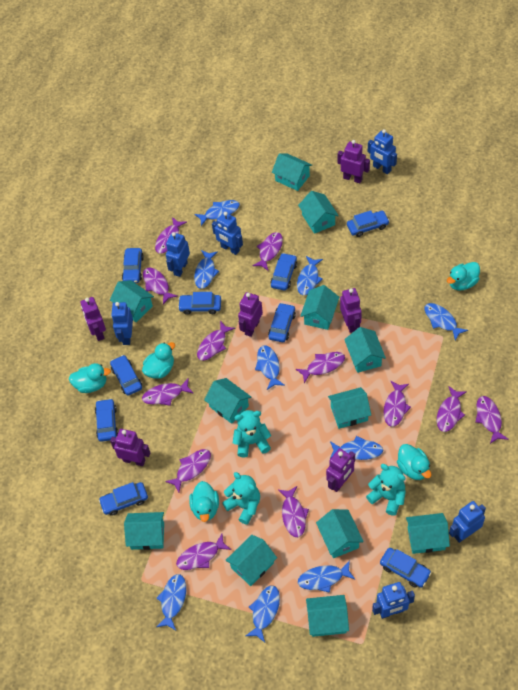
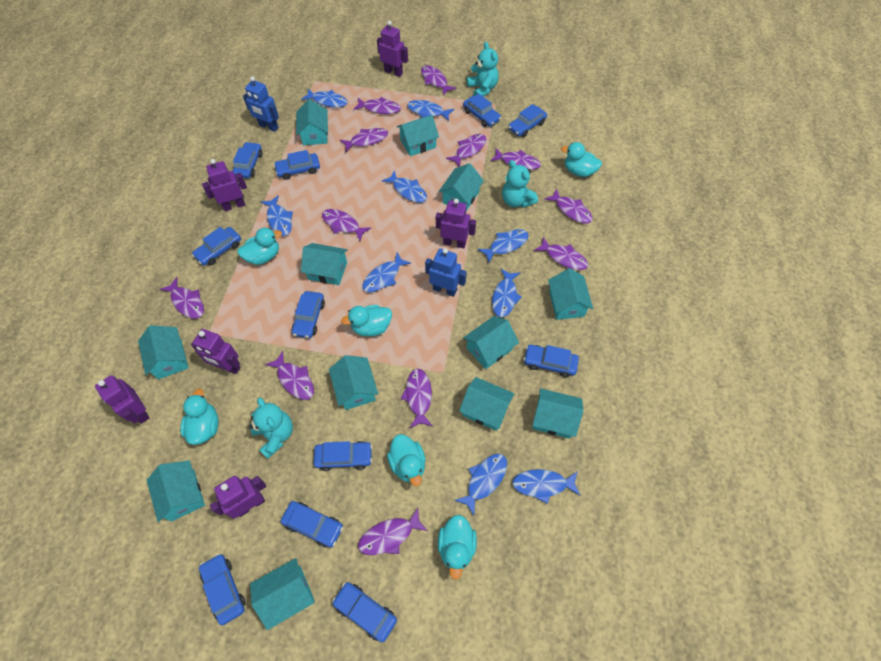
blue car: 9 -> 11
blue robot: 6 -> 2
turquoise duck: 5 -> 6

